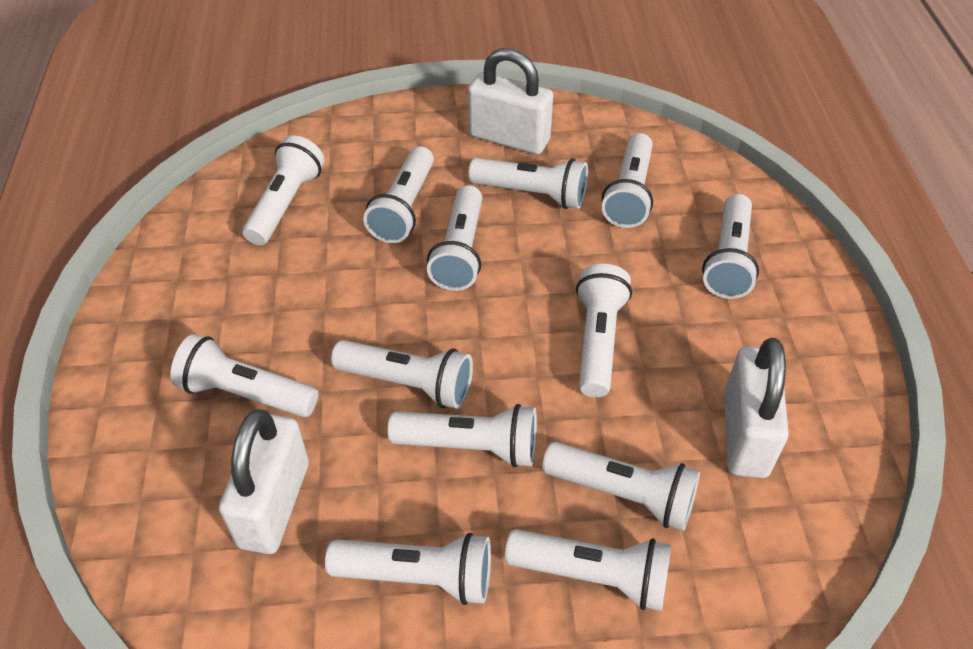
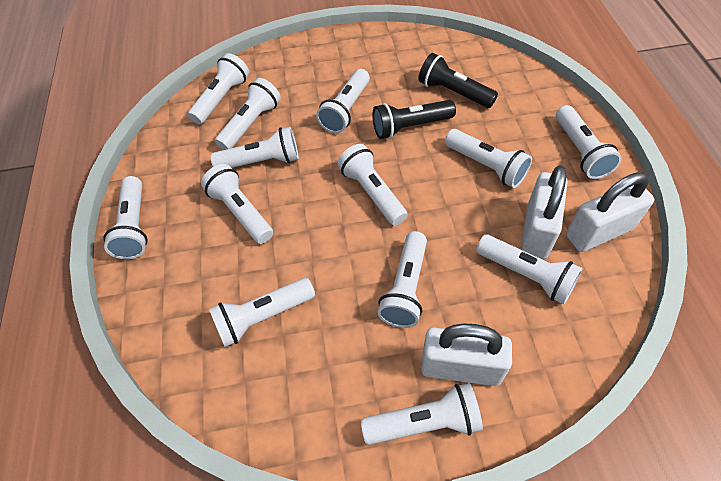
black flashlight: 0 -> 2

